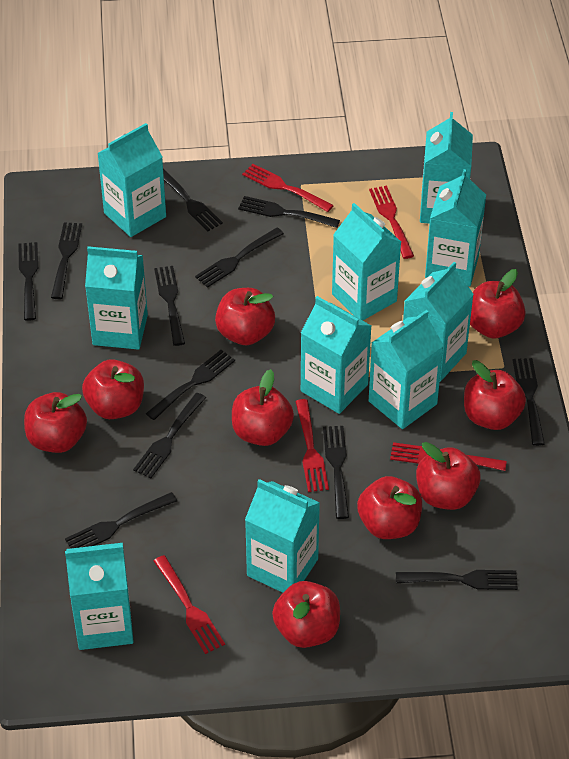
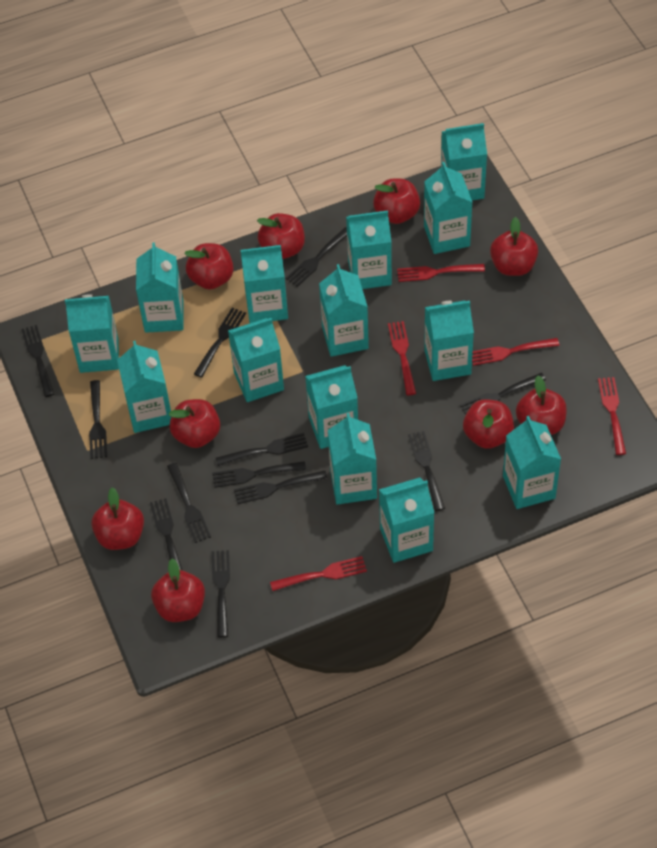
turquoise carton: 10 -> 14

